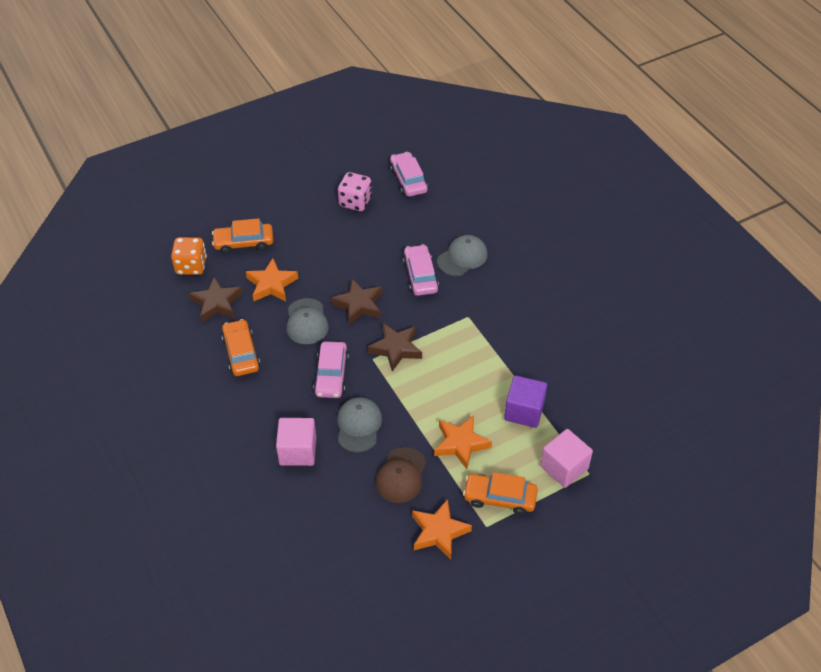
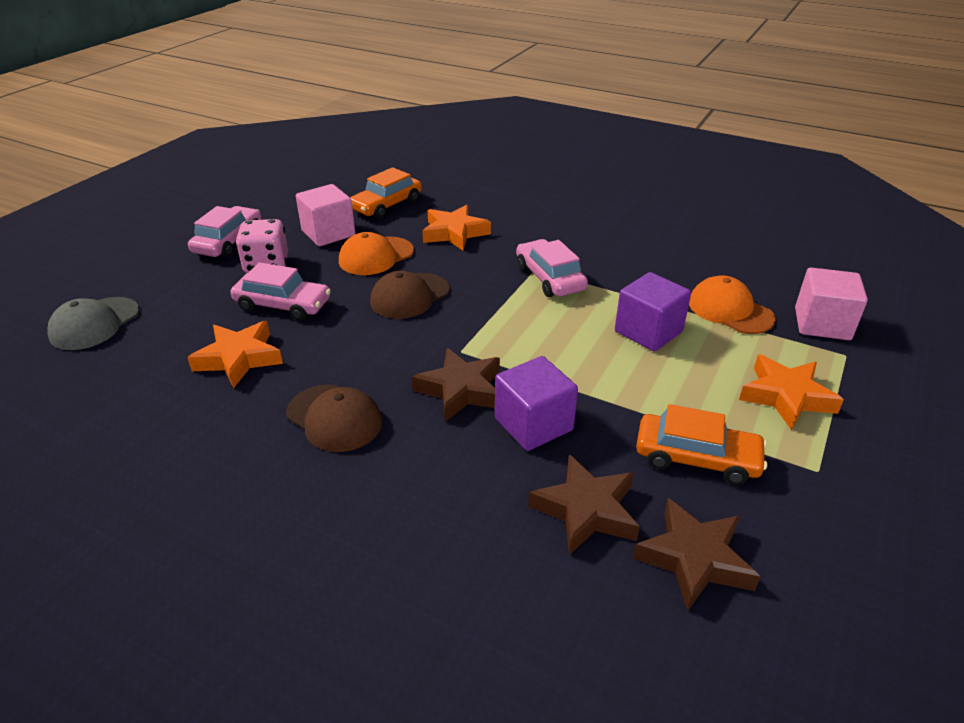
brown cap: 1 -> 2
grey cap: 3 -> 1
orange cap: 0 -> 2
orange car: 3 -> 2
orange dice: 1 -> 0
purple cube: 1 -> 2

